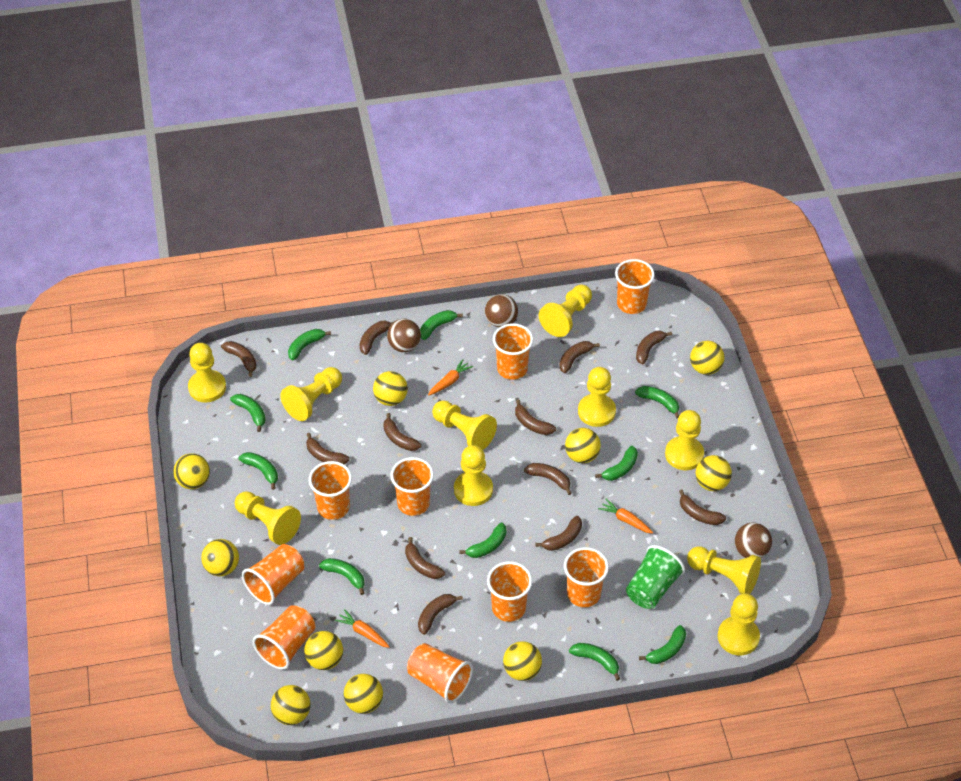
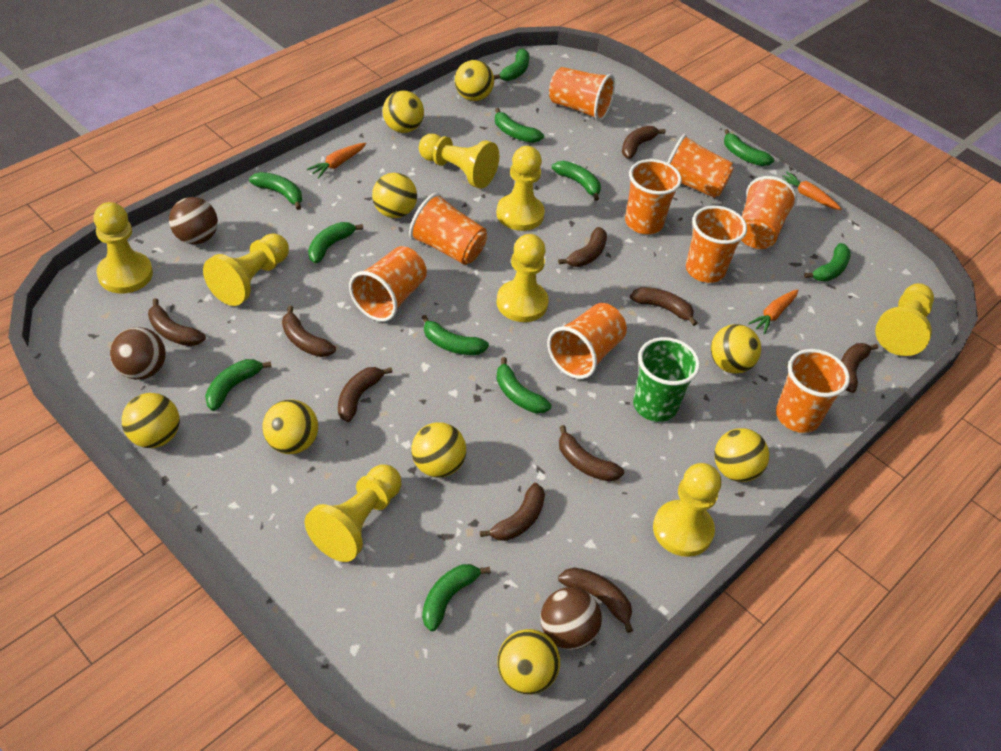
brown banana: 12 -> 10
green banana: 10 -> 11
yellow ball: 10 -> 9
yellow pawn: 10 -> 8

